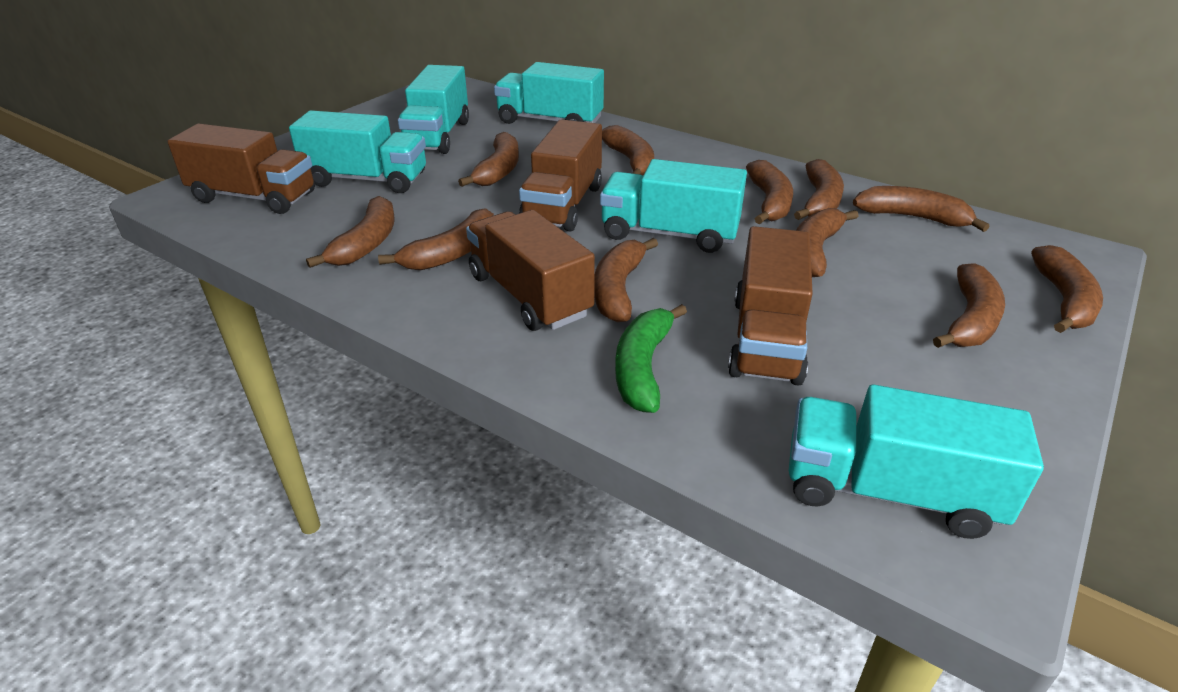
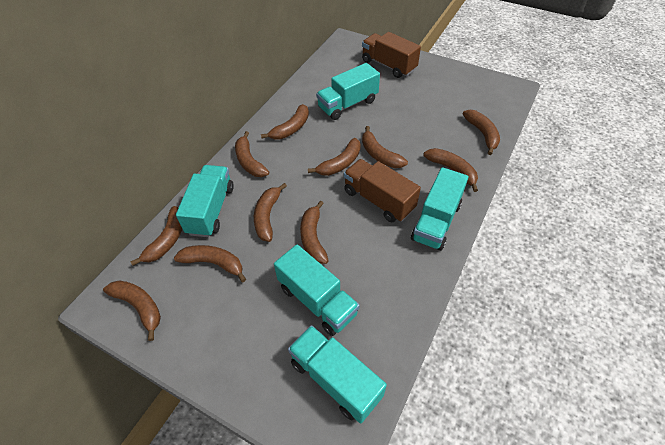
brown truck: 4 -> 2
green banana: 1 -> 0

